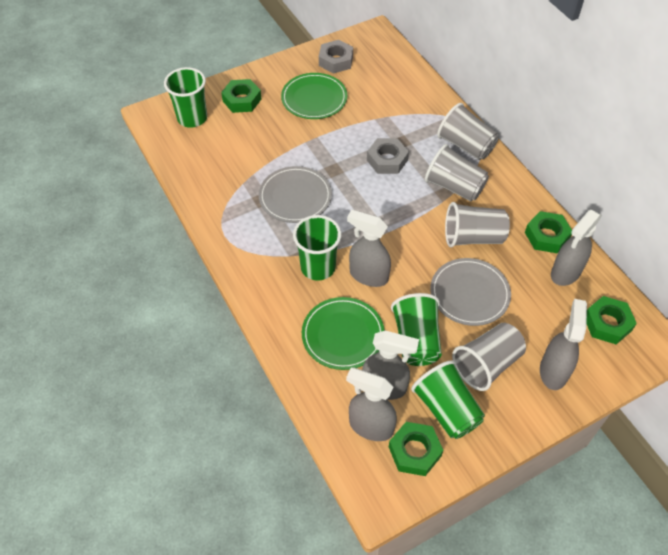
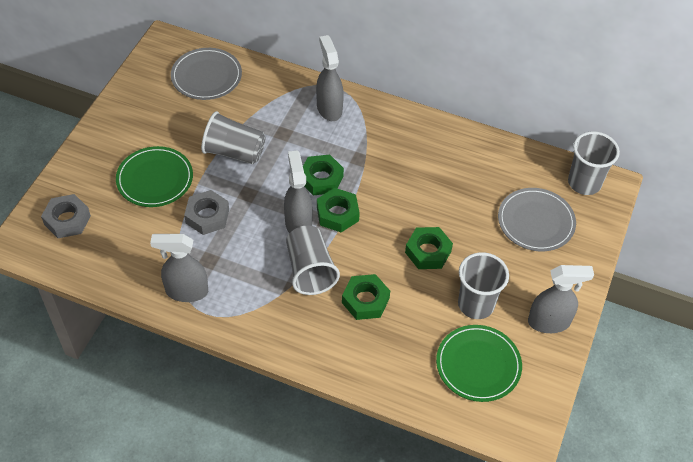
green cup: 4 -> 0
grey spray bottle: 5 -> 4

